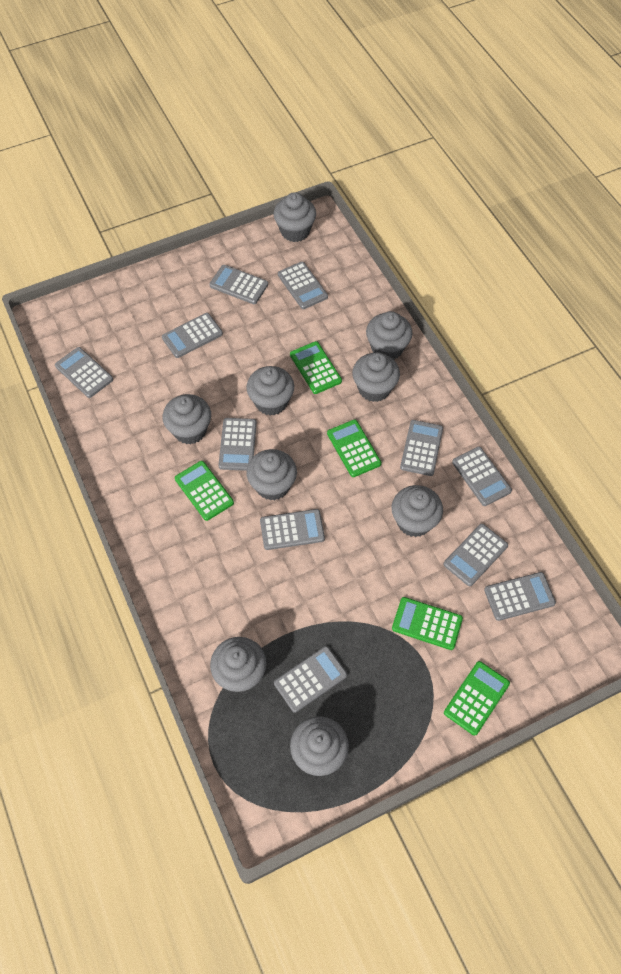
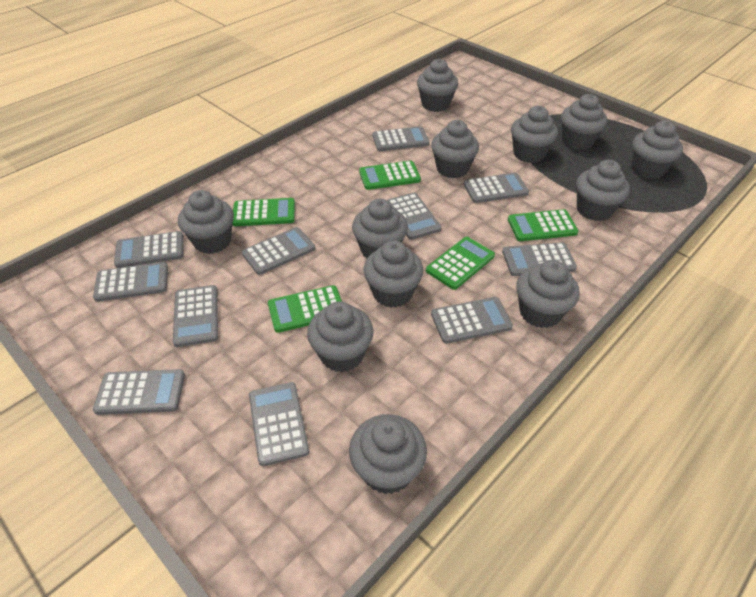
grey cupcake: 9 -> 12

